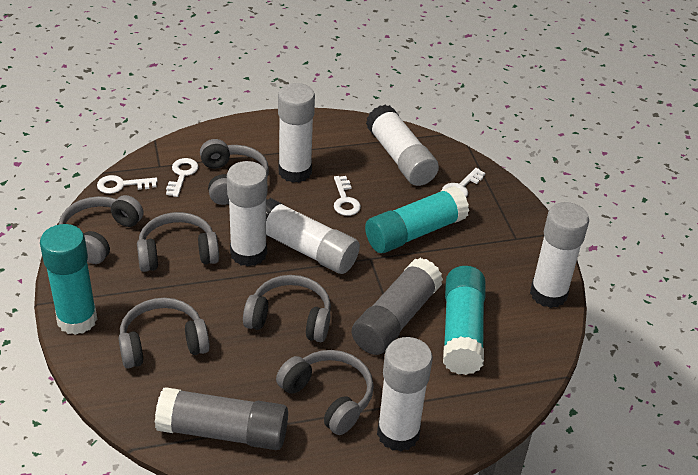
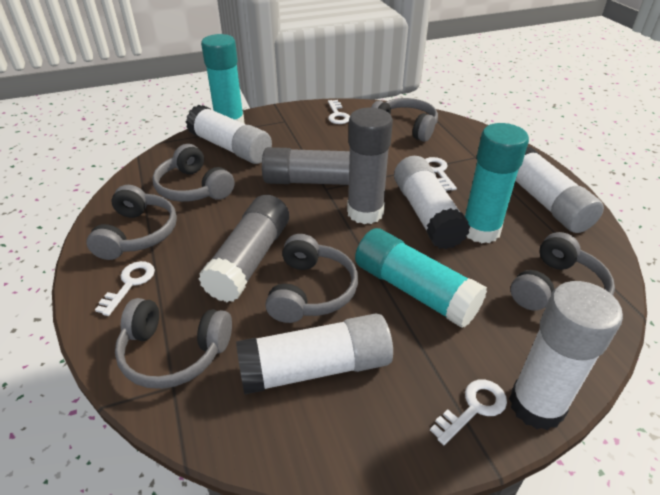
grey glue stick: 2 -> 3
white glue stick: 6 -> 5

